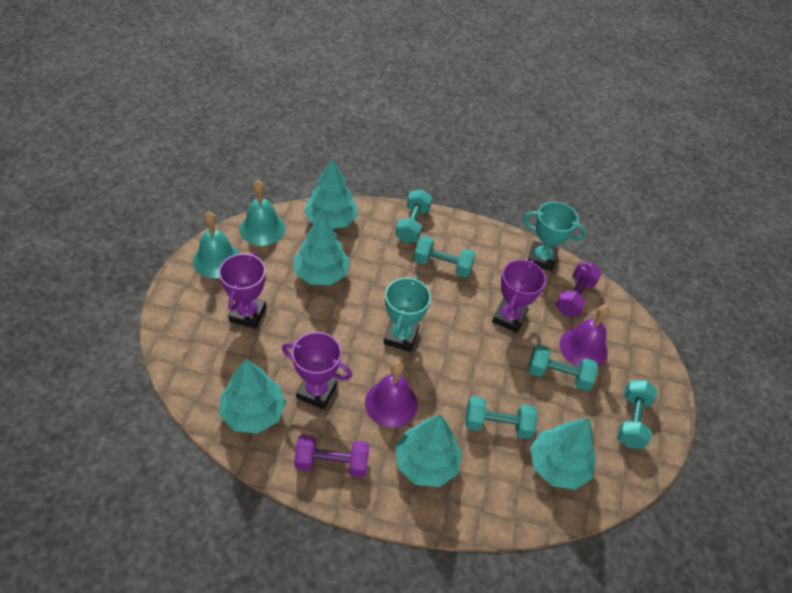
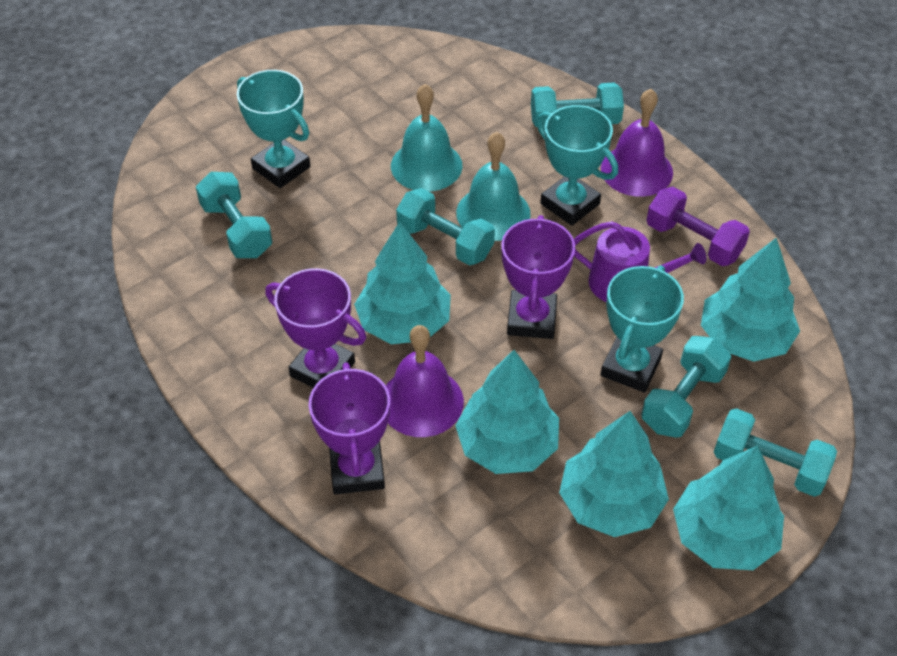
purple dumbbell: 2 -> 1
purple watering can: 0 -> 1
turquoise trophy: 2 -> 3

